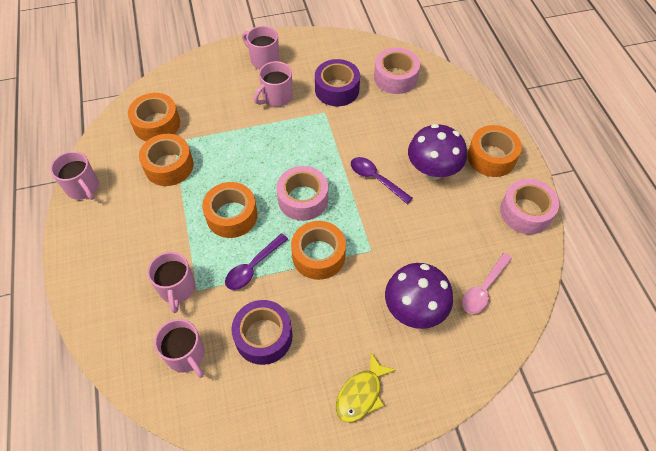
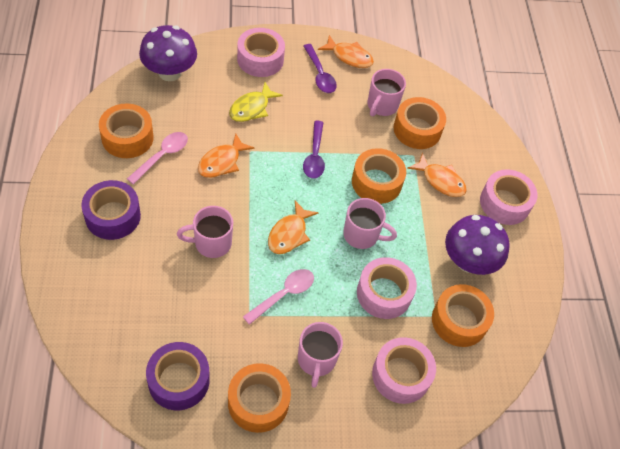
orange fish: 0 -> 4
pink mug: 5 -> 4
pink spoon: 1 -> 2
pink tape: 3 -> 4

